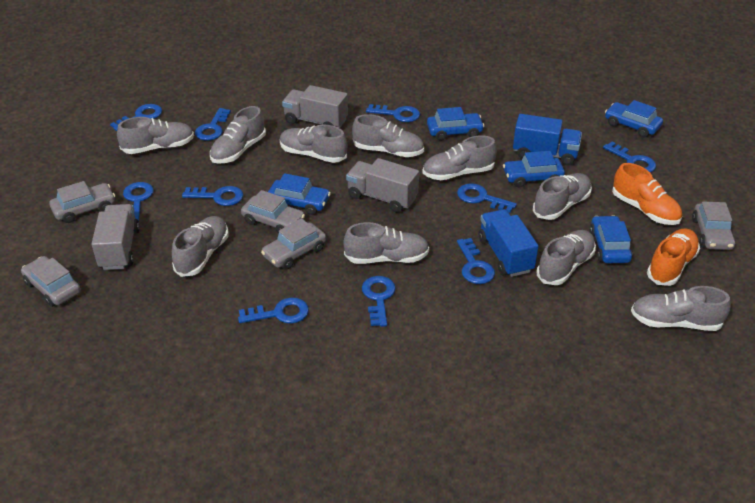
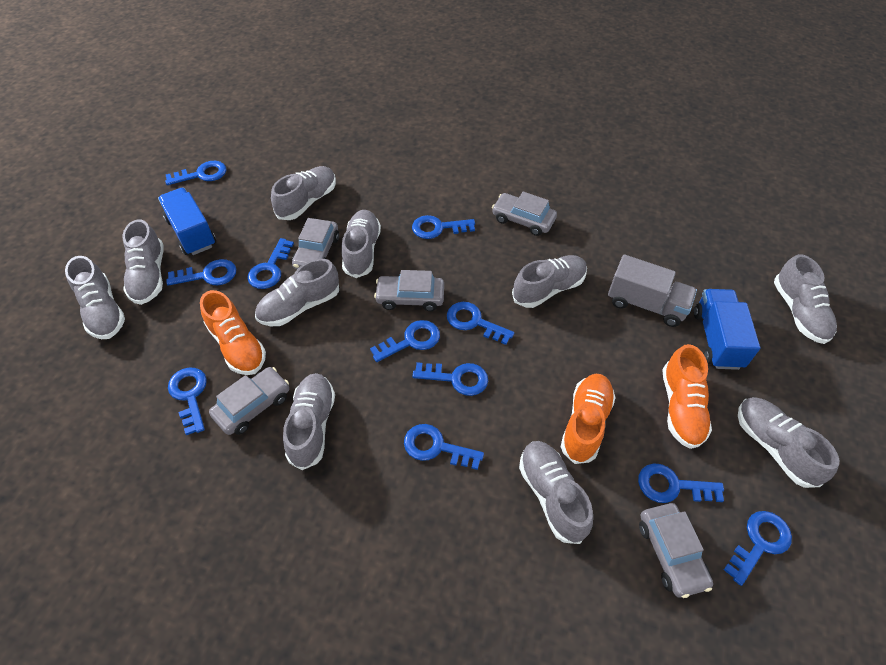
blue car: 5 -> 0
blue key: 10 -> 11
grey truck: 3 -> 1
orange shoe: 2 -> 3

